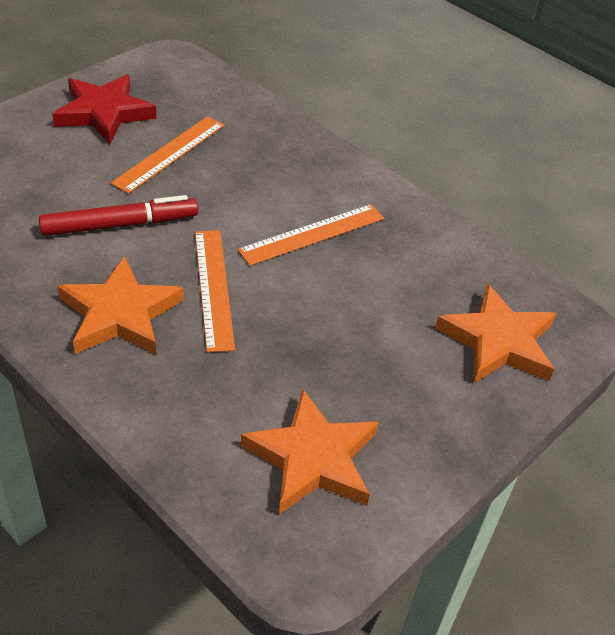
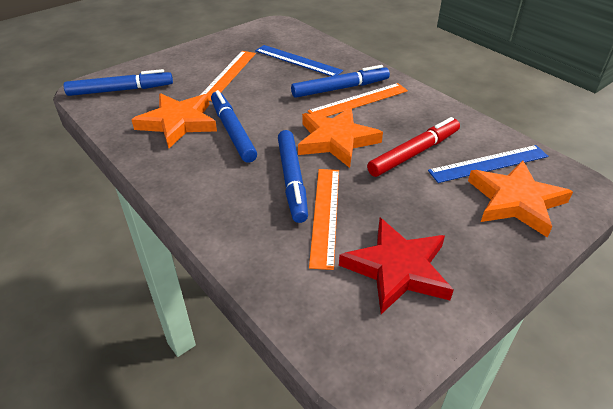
blue marker: 0 -> 4
blue ruler: 0 -> 2

